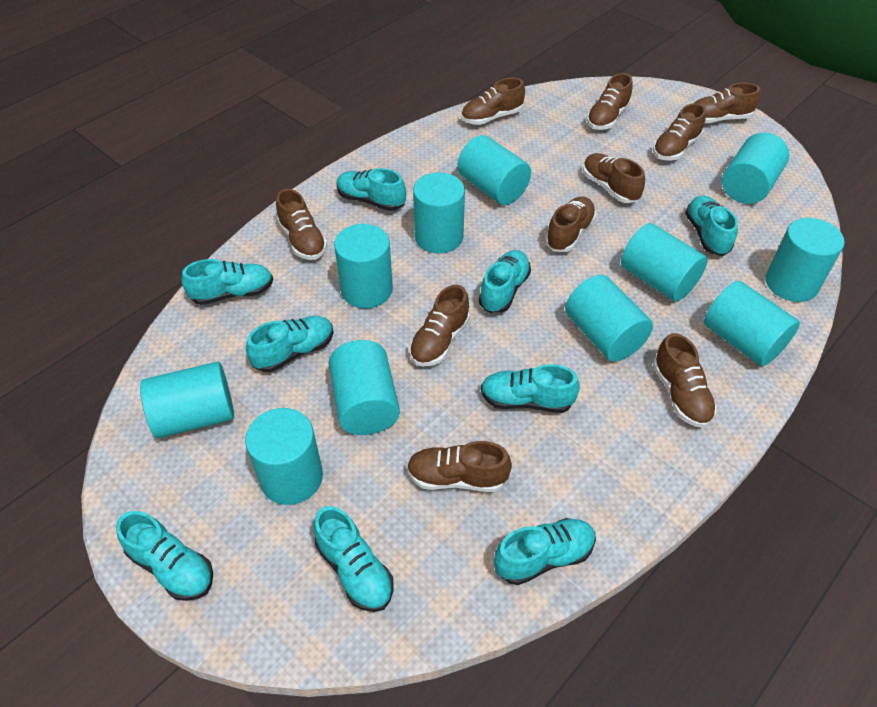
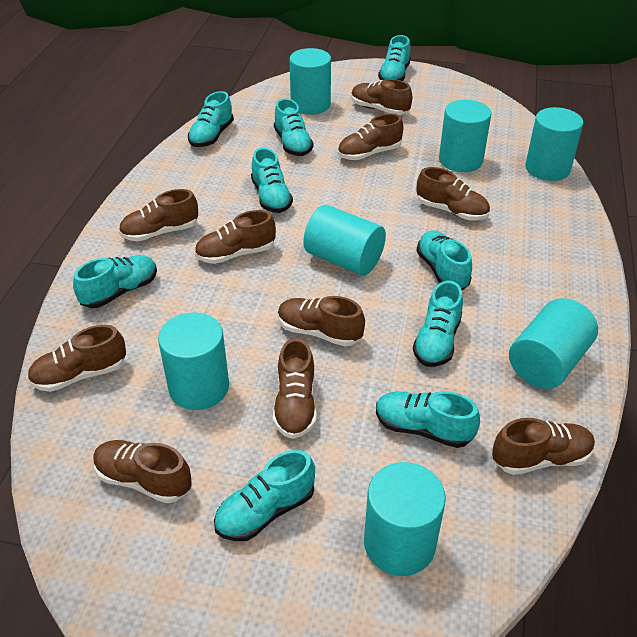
turquoise cylinder: 11 -> 7

